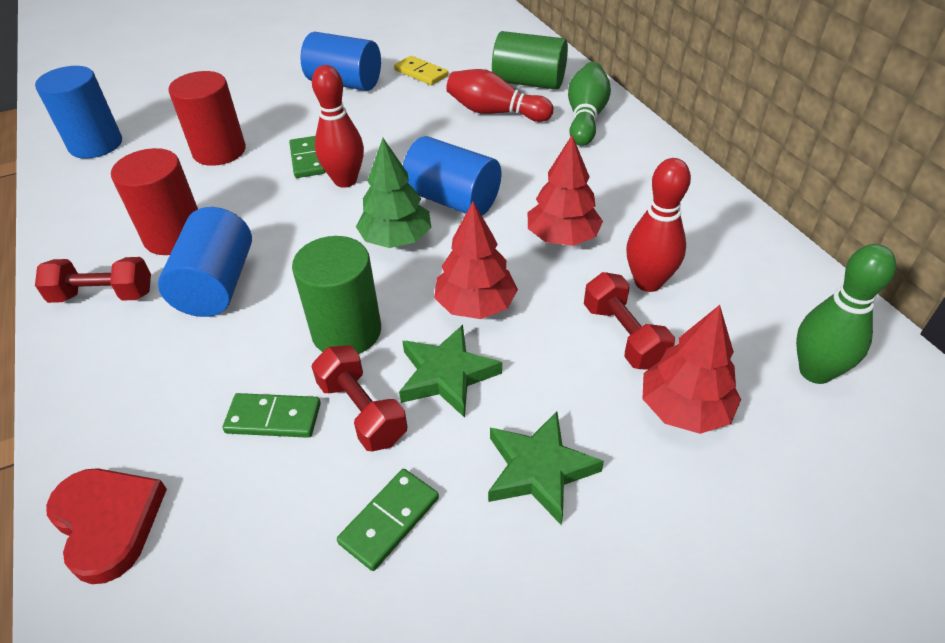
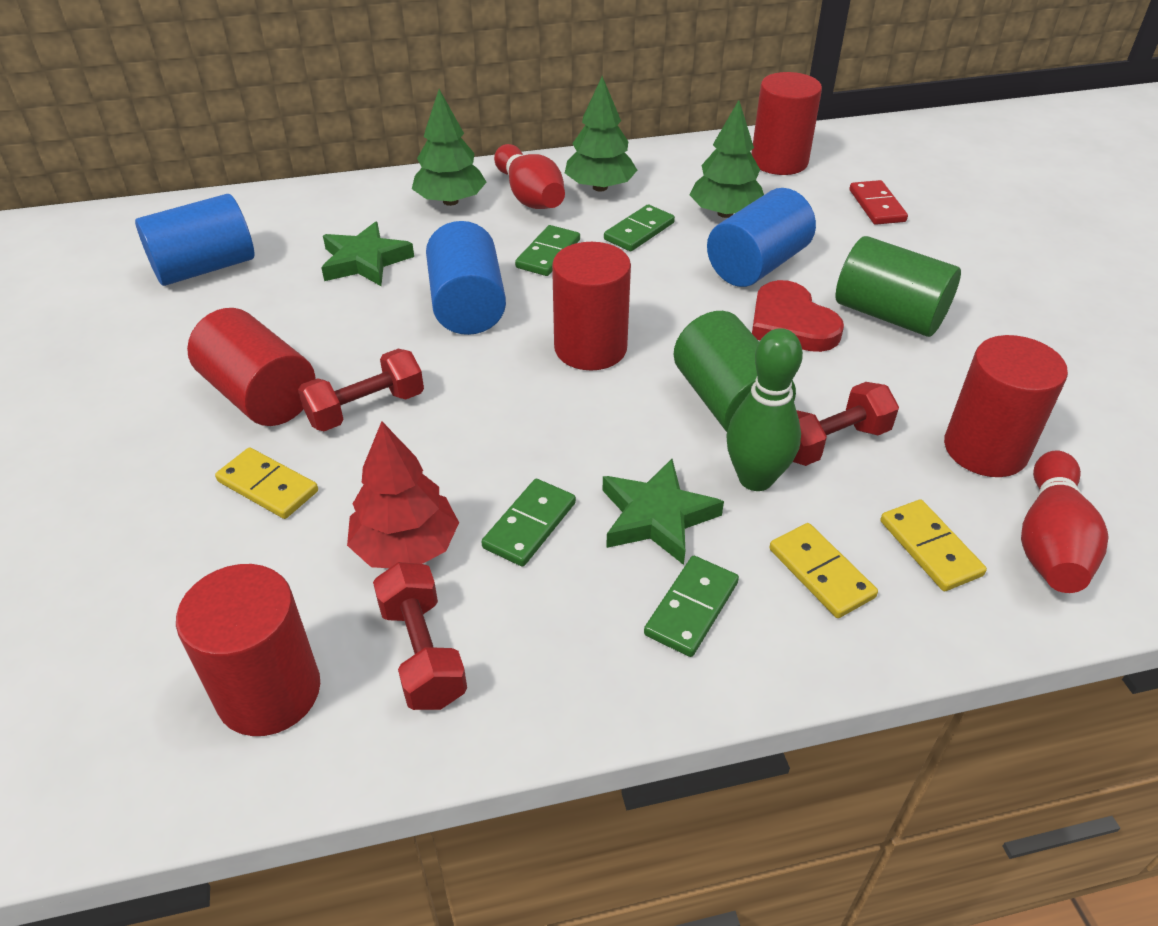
blue cylinder: 4 -> 3
green bowling pin: 2 -> 1
green domino: 3 -> 4
green tree: 1 -> 3
red bowling pin: 3 -> 2
red cylinder: 2 -> 5
red domino: 0 -> 1
red tree: 3 -> 1
yellow domino: 1 -> 3

